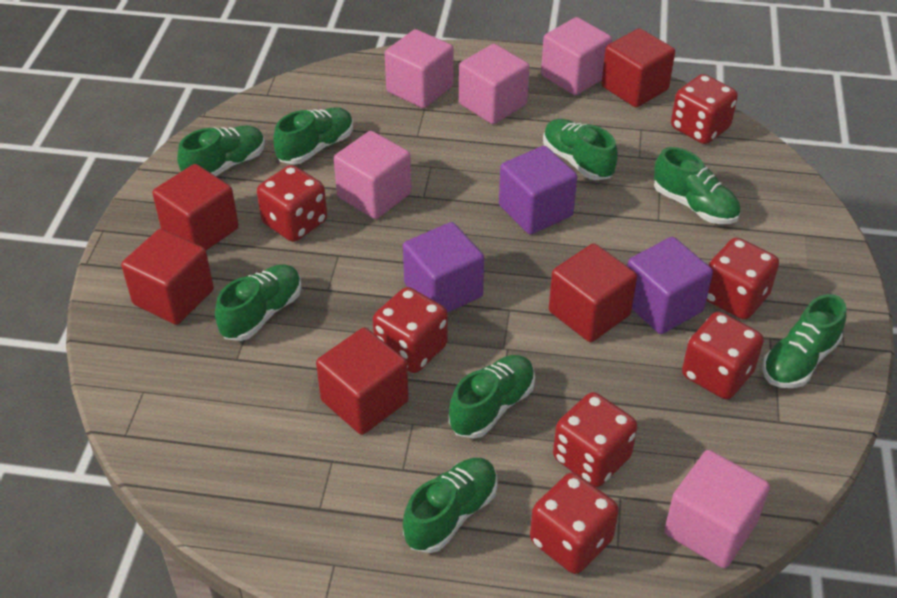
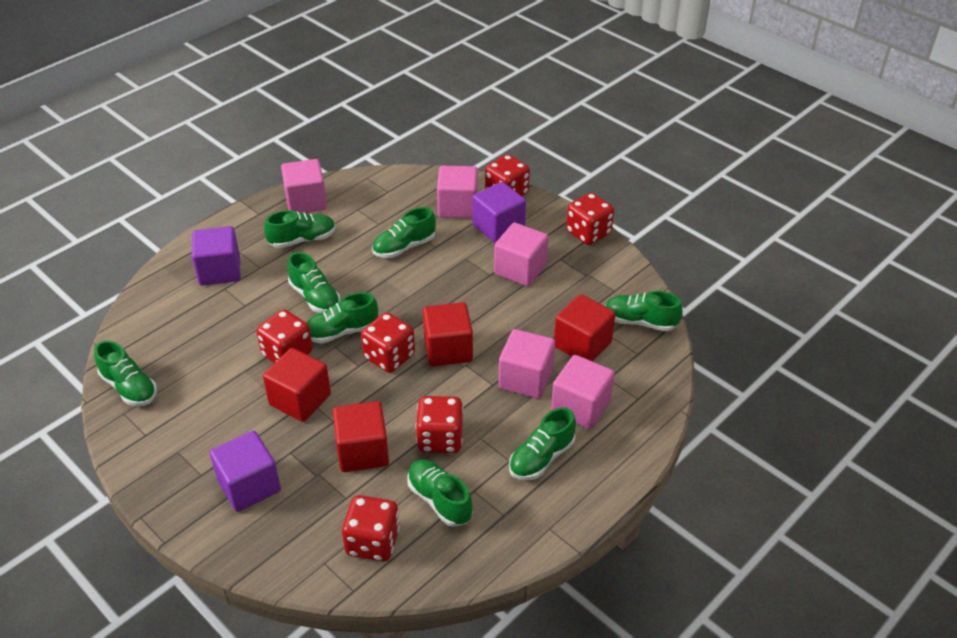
red cube: 5 -> 4
red dice: 7 -> 6

